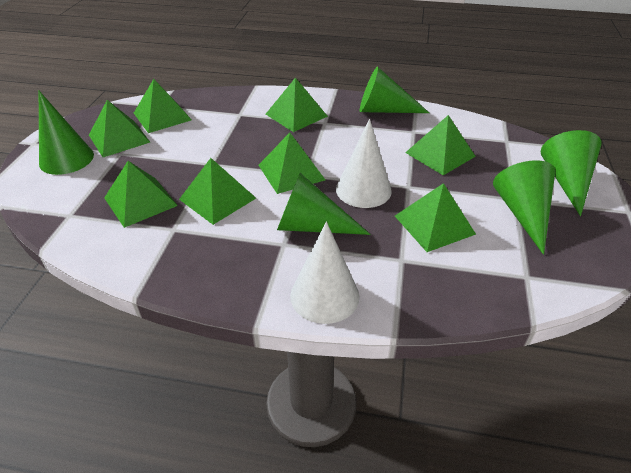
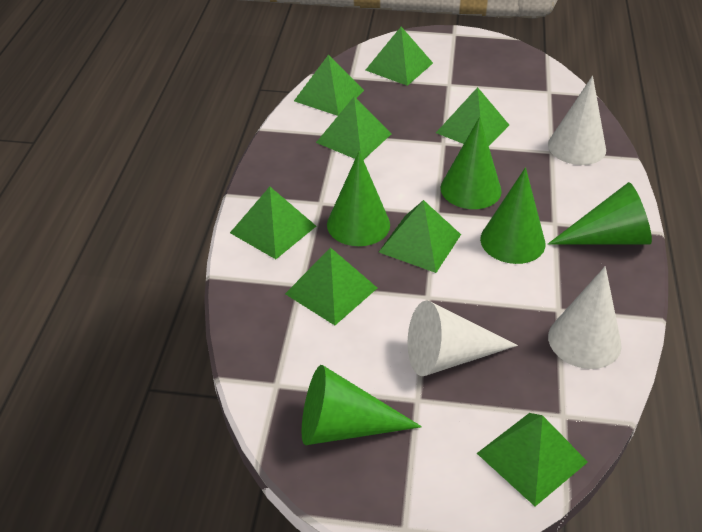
white cone: 2 -> 3

